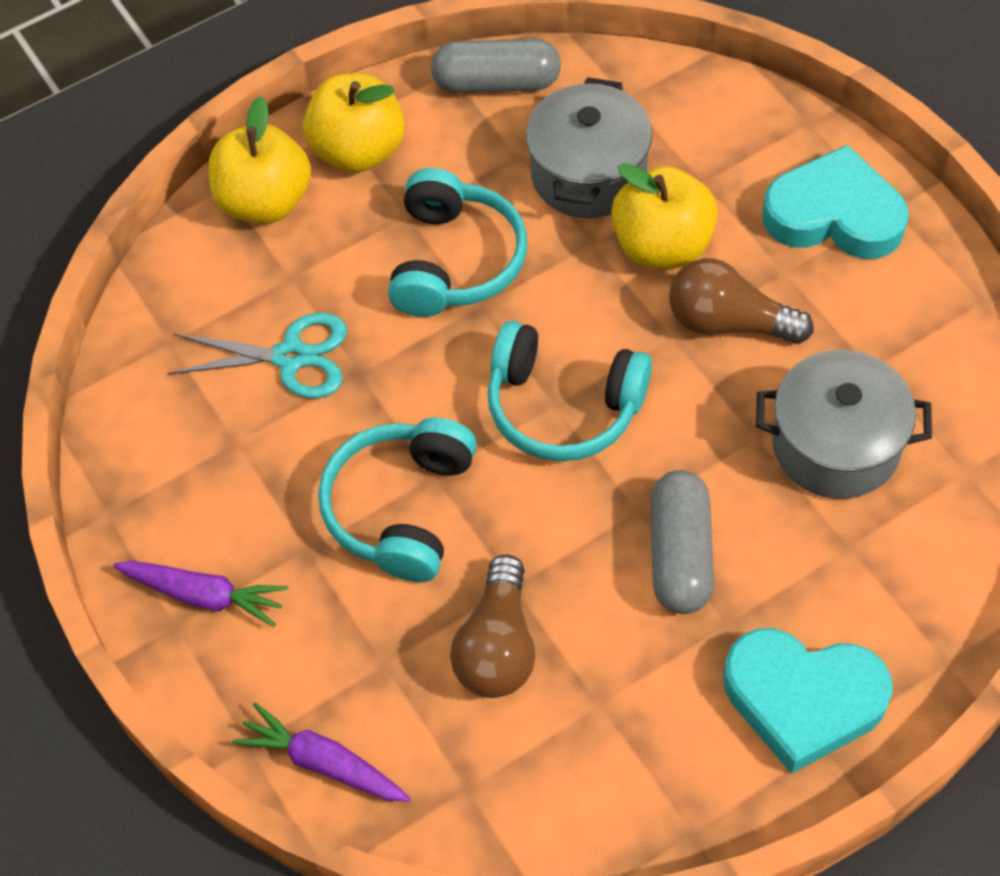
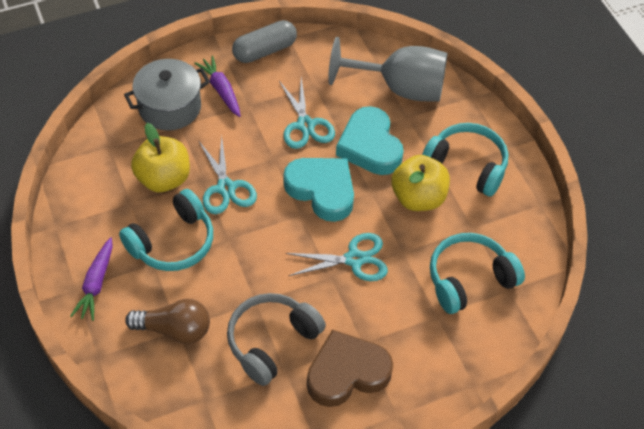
brown heart: 0 -> 1
brown light bulb: 2 -> 1
grey capsule: 2 -> 1
grey goblet: 0 -> 1
grey headphones: 0 -> 1
grey pot: 2 -> 1
turquoise scissors: 1 -> 3
yellow apple: 3 -> 2

